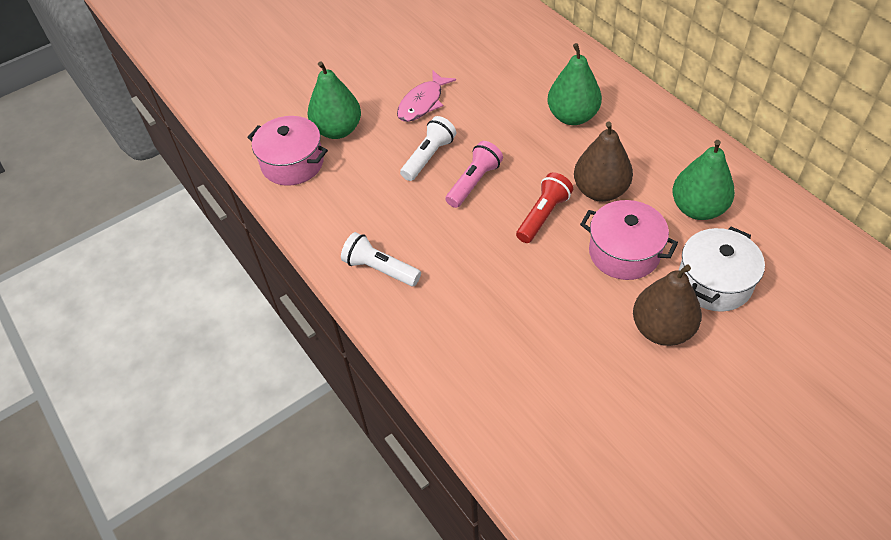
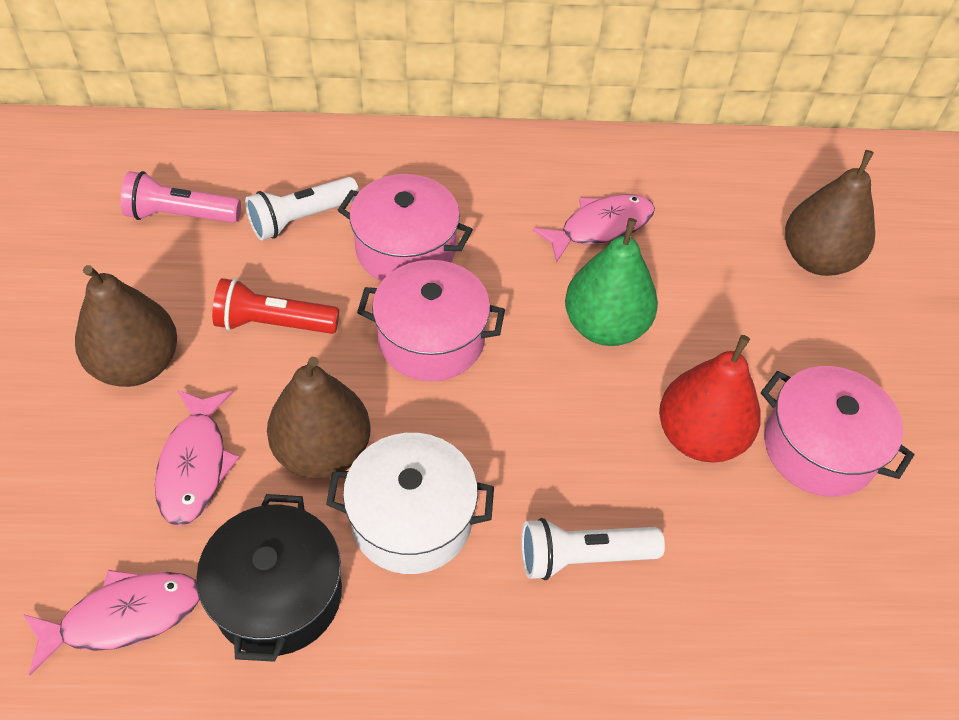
black pot: 0 -> 1
brown pear: 2 -> 3
green pear: 3 -> 1
pink fish: 1 -> 3
pink pot: 2 -> 3
red pear: 0 -> 1

